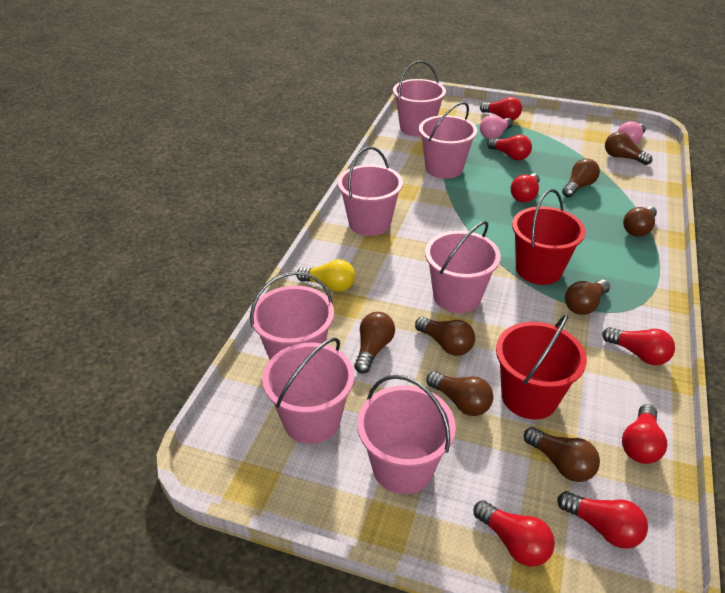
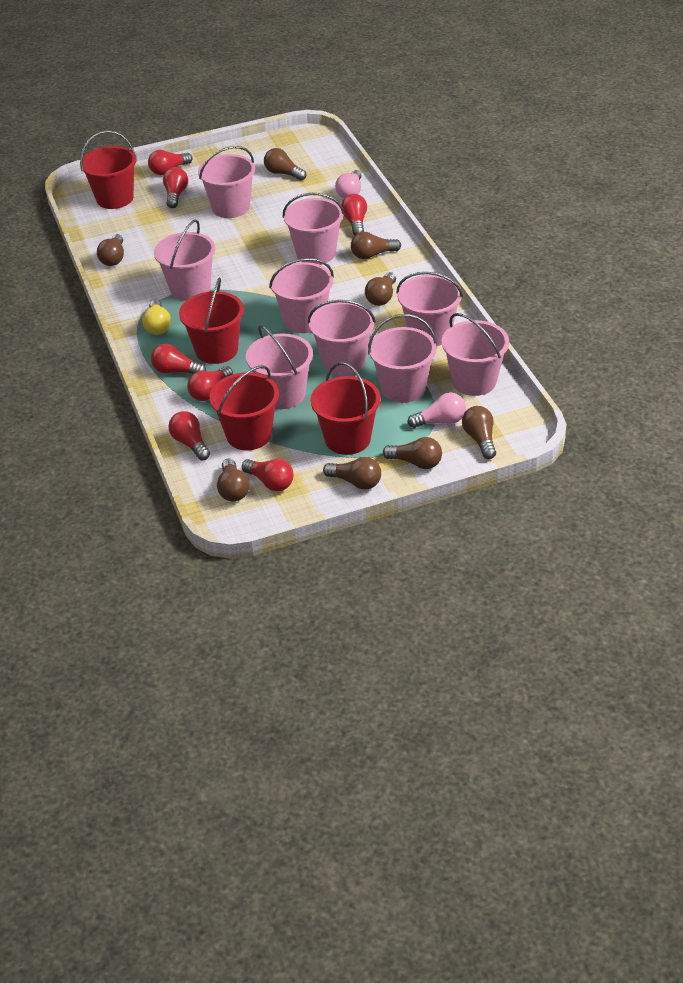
pink bucket: 7 -> 9
red bucket: 2 -> 4

